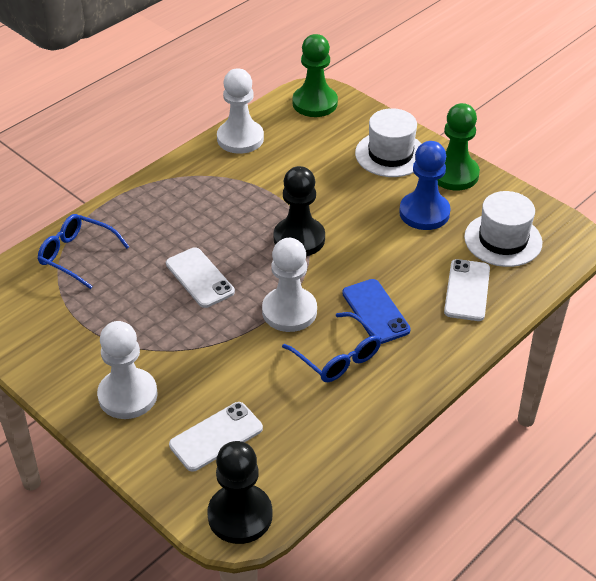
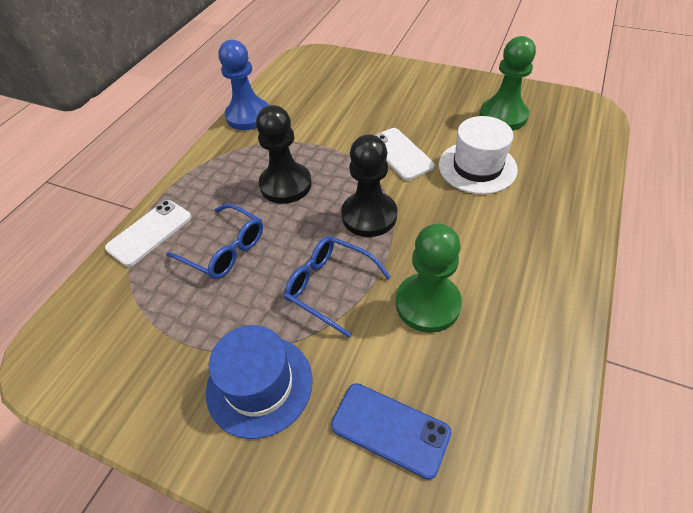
blue hat: 0 -> 1
white hat: 2 -> 1
white pawn: 3 -> 0
white phone: 3 -> 2

